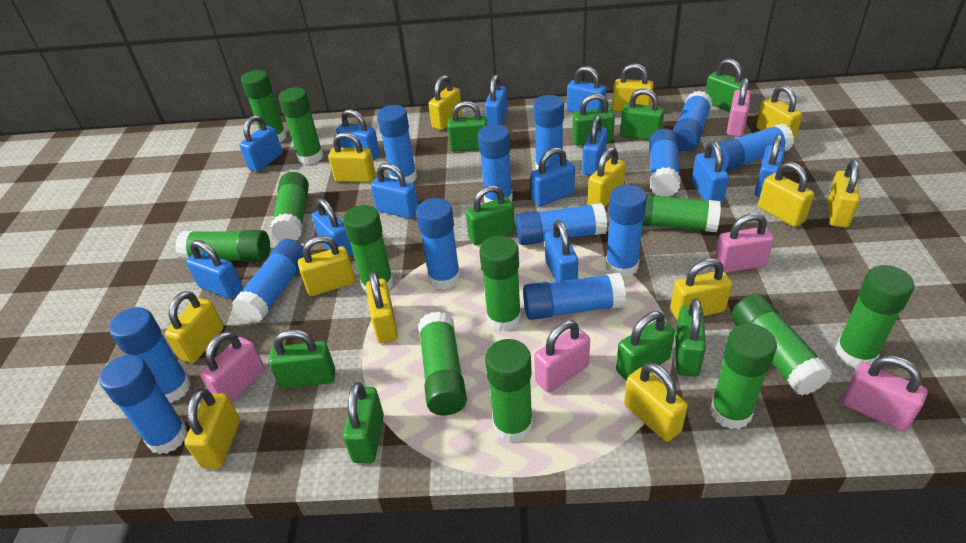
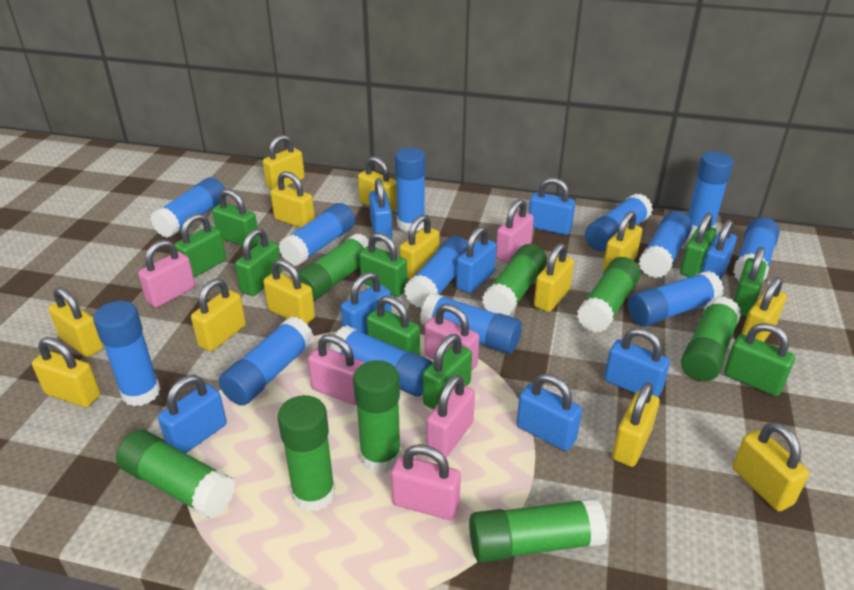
blue padlock: 12 -> 8
green glue stick: 12 -> 8
pink padlock: 5 -> 6

